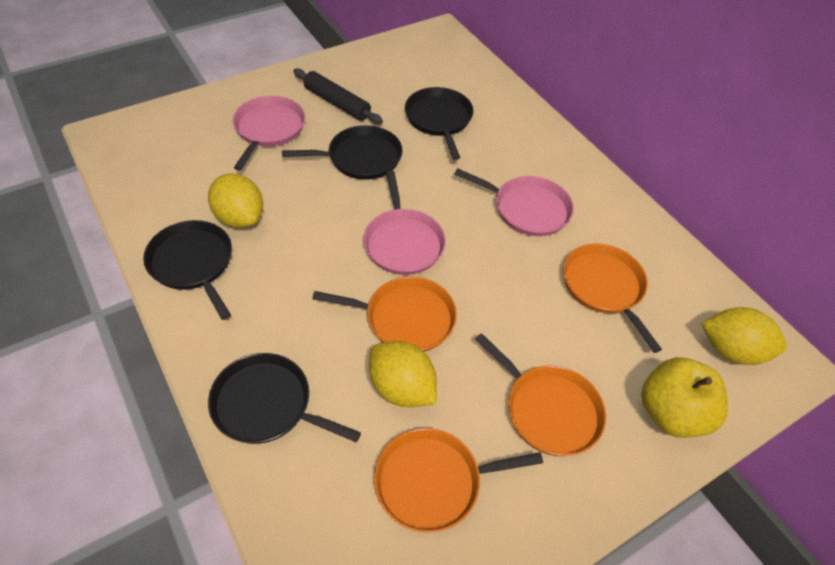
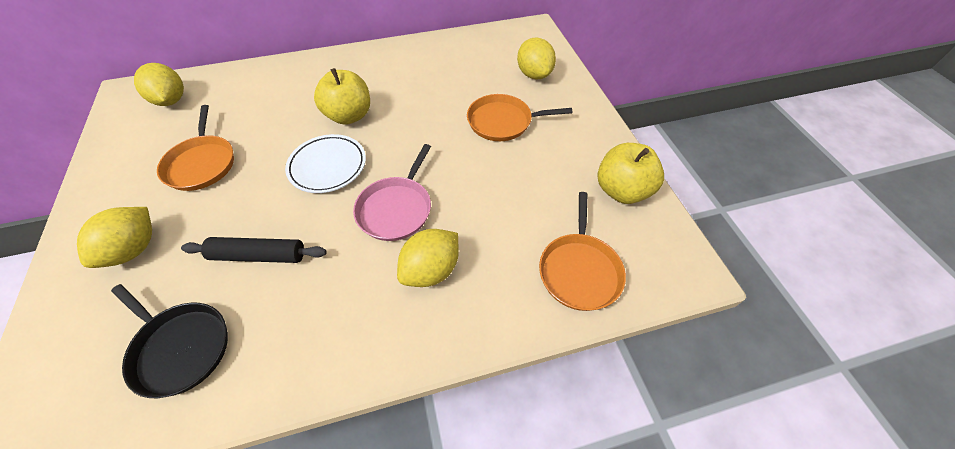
black pan: 4 -> 1
orange pan: 4 -> 3
pink pan: 3 -> 1
white plate: 0 -> 1
yellow apple: 1 -> 2
yellow lemon: 3 -> 4

